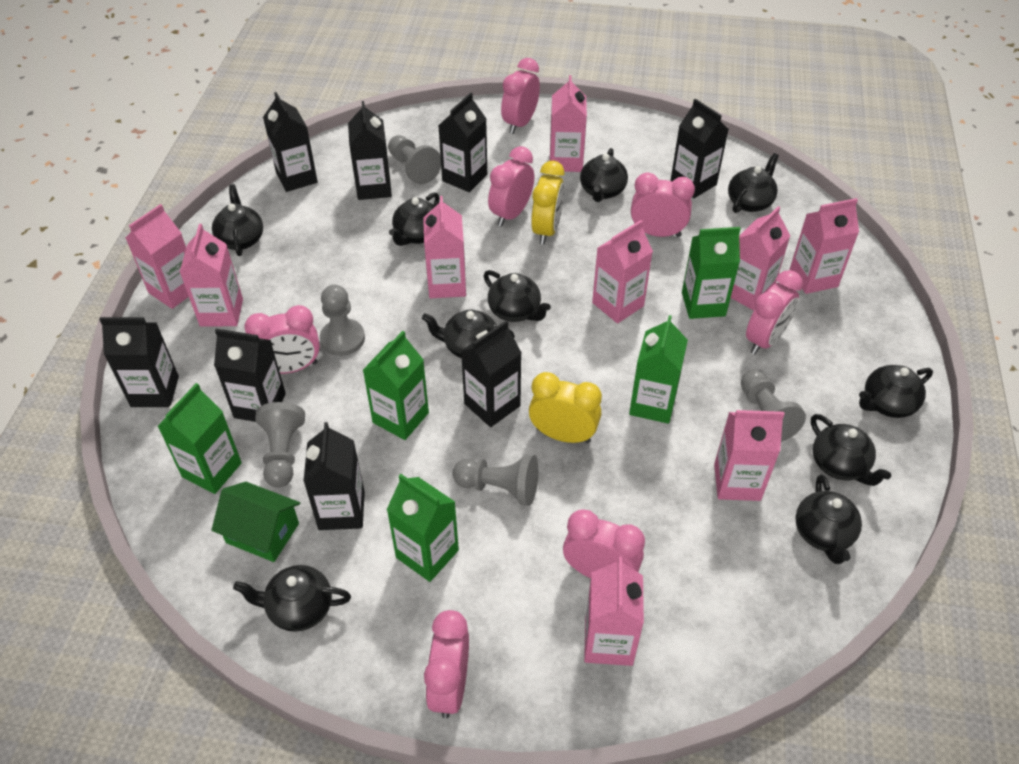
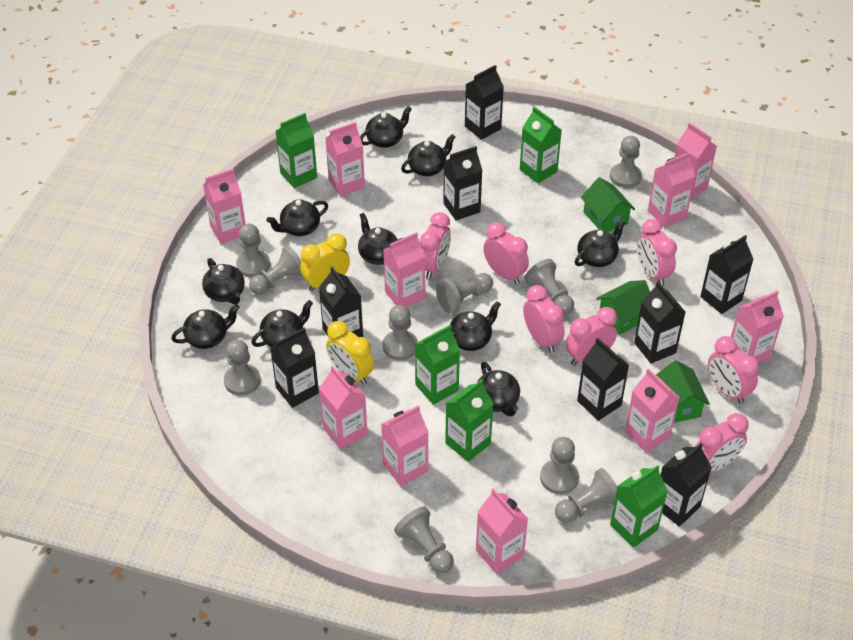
green house: 1 -> 3
grey pawn: 5 -> 10
pink carton: 9 -> 10

